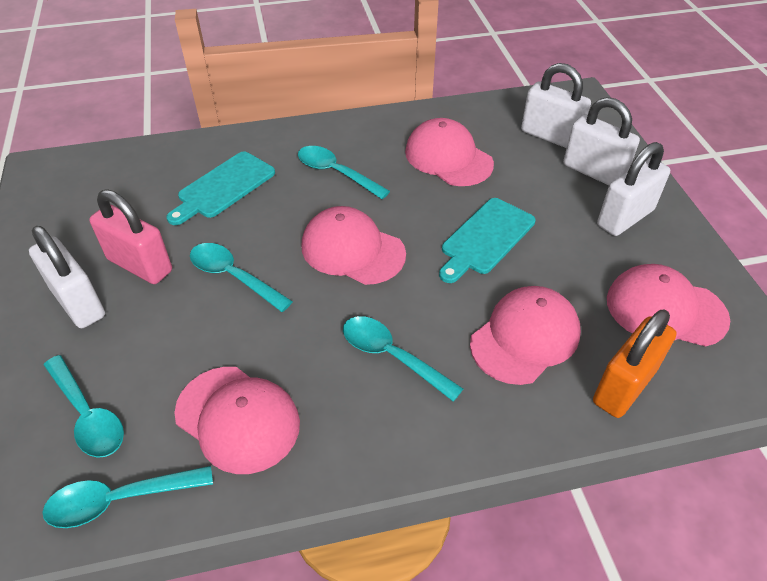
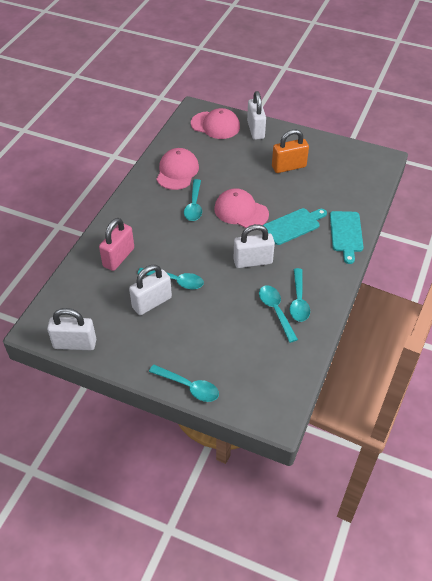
pink cap: 5 -> 3

